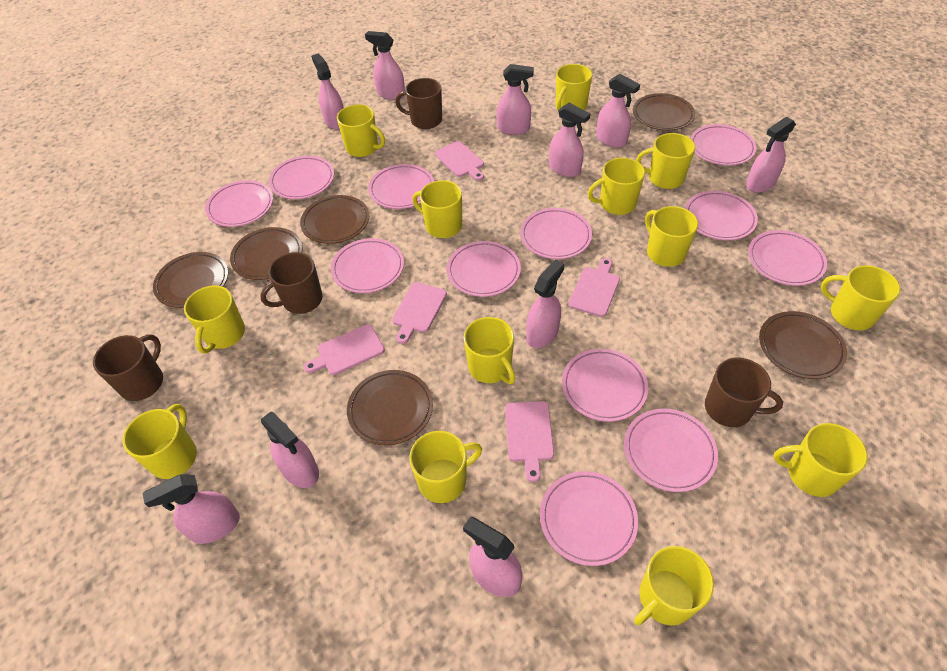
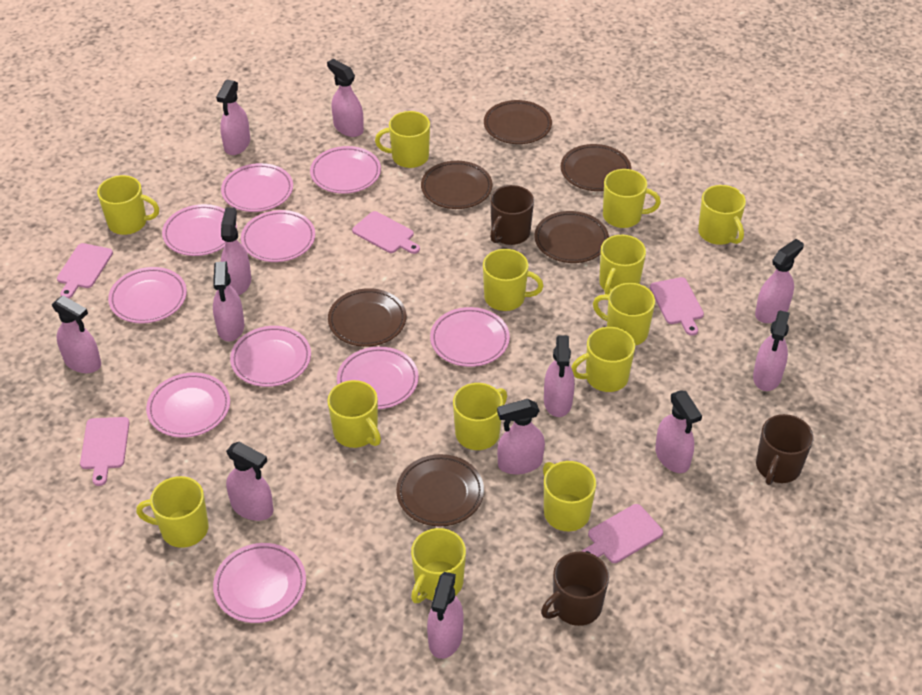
brown mug: 4 -> 3
pink plate: 12 -> 10
pink spray bottle: 10 -> 12

